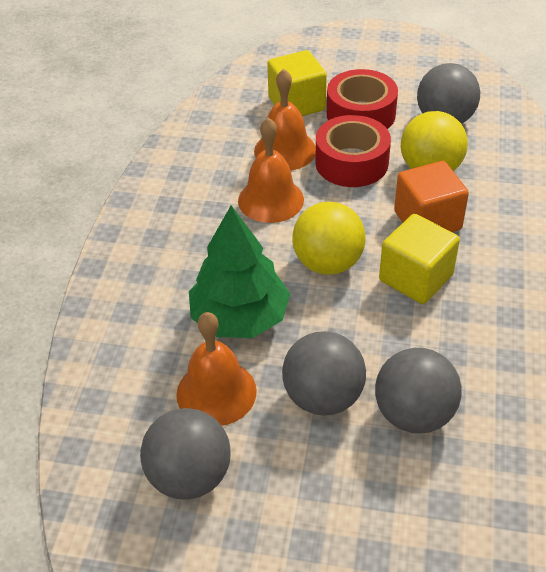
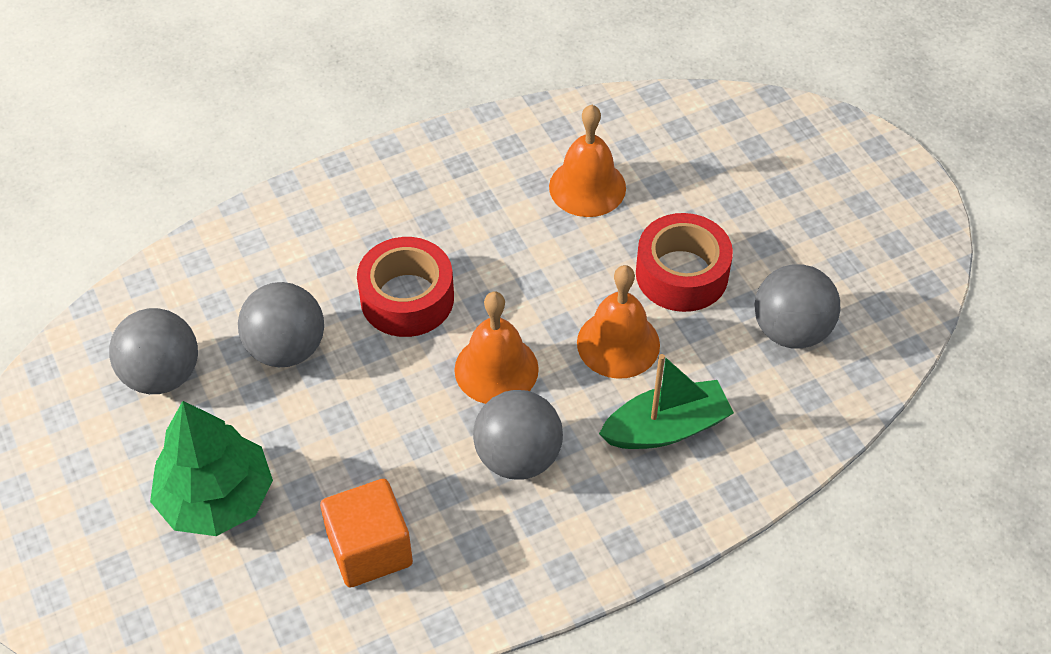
green boat: 0 -> 1
yellow ball: 2 -> 0
yellow cube: 2 -> 0

